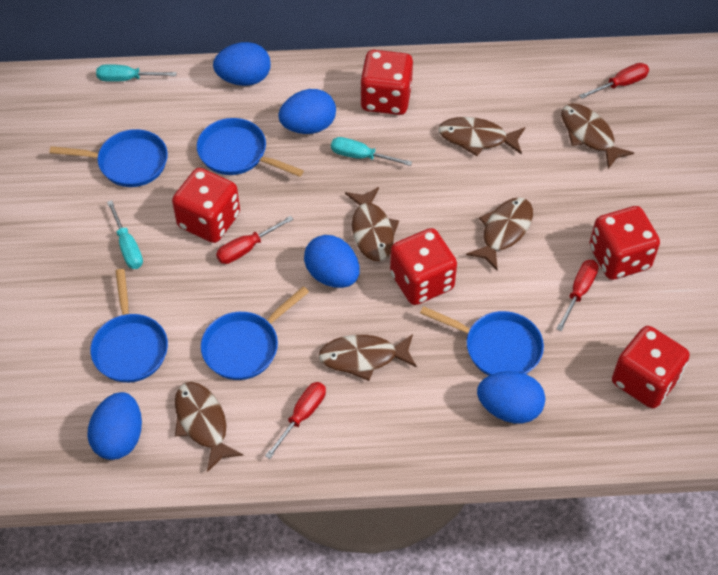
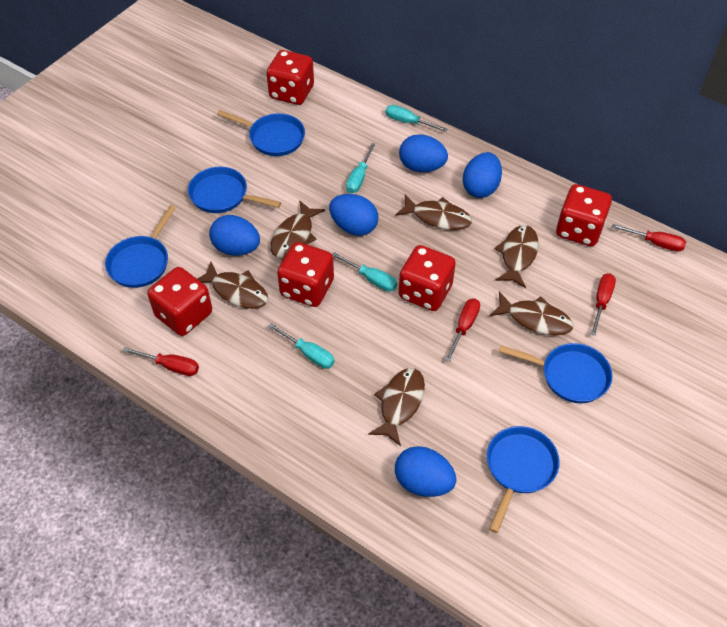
turquoise screwdriver: 3 -> 4

